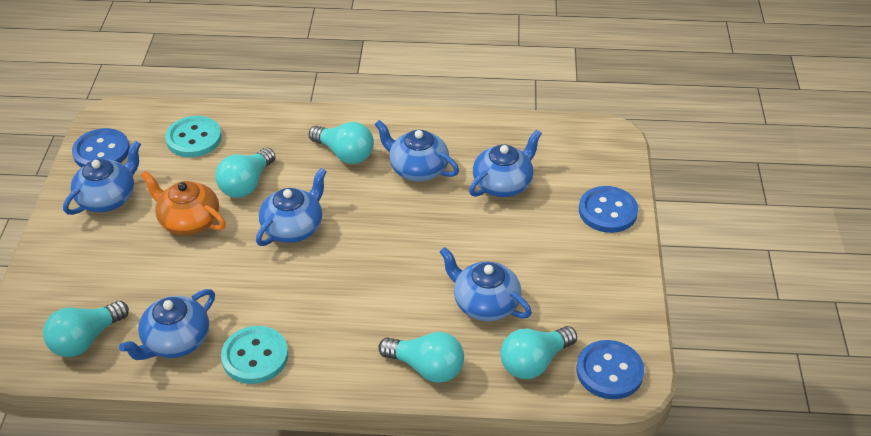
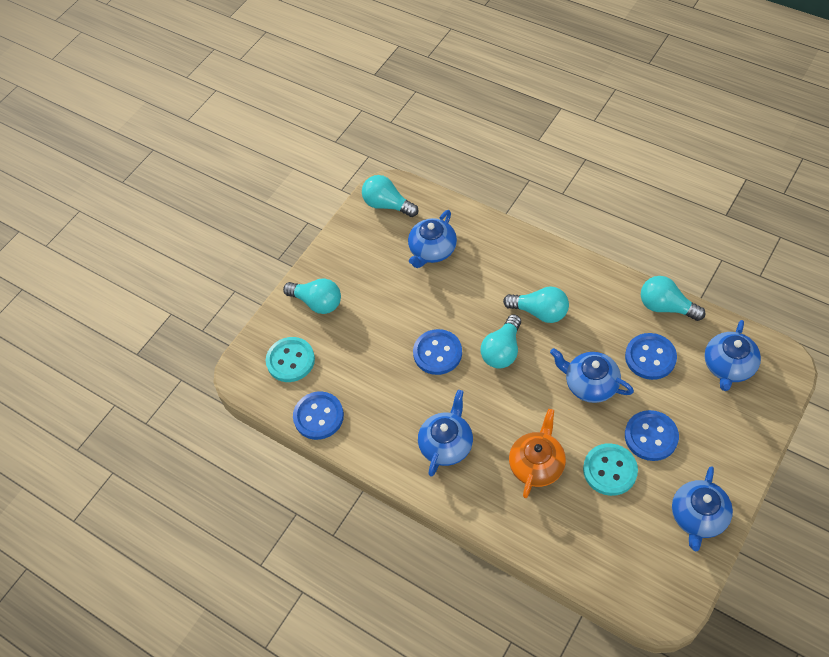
blue button: 3 -> 4
blue teapot: 6 -> 5

